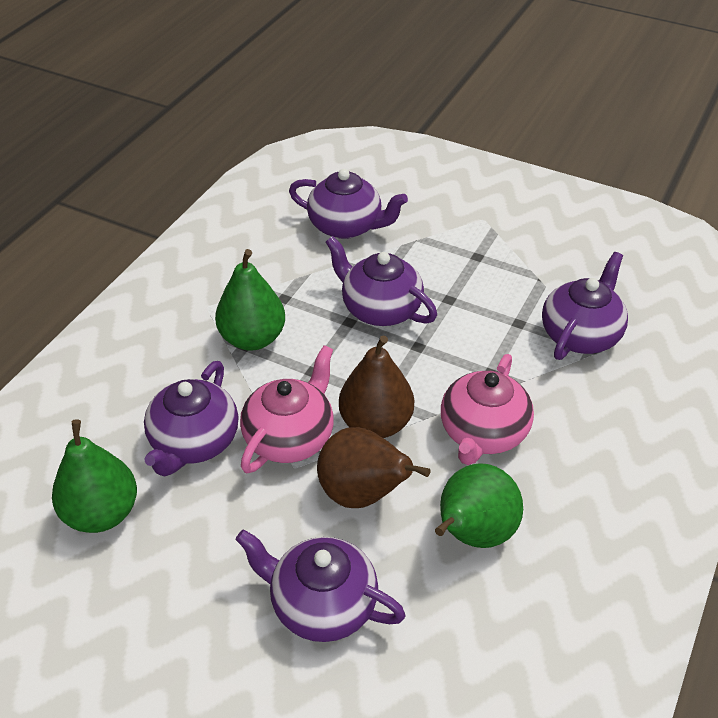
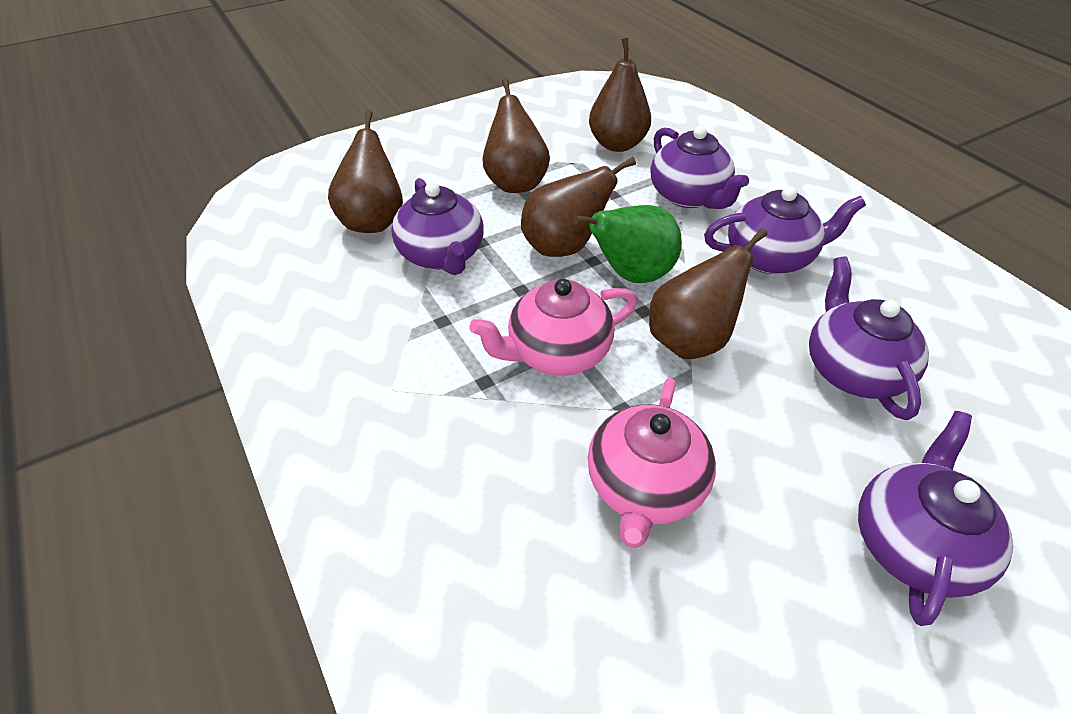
brown pear: 2 -> 5
green pear: 3 -> 1

